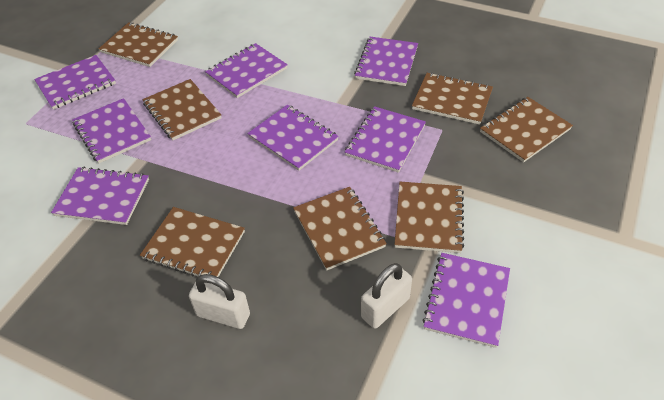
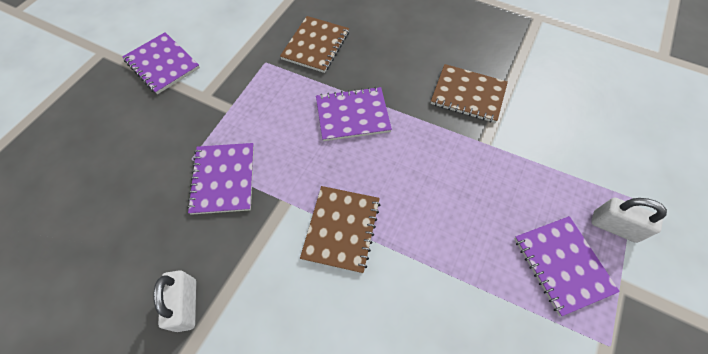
brown notebook: 7 -> 3
purple notebook: 8 -> 4

